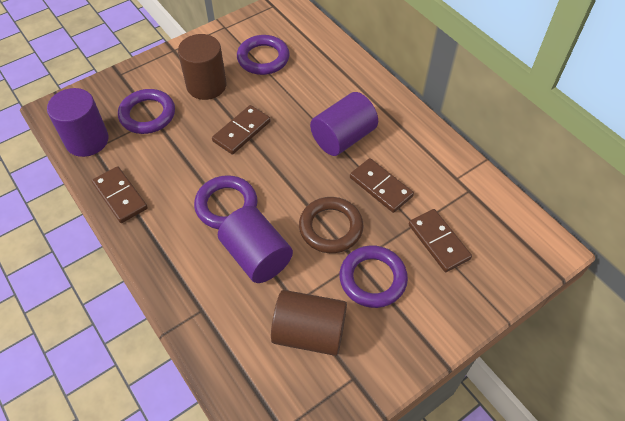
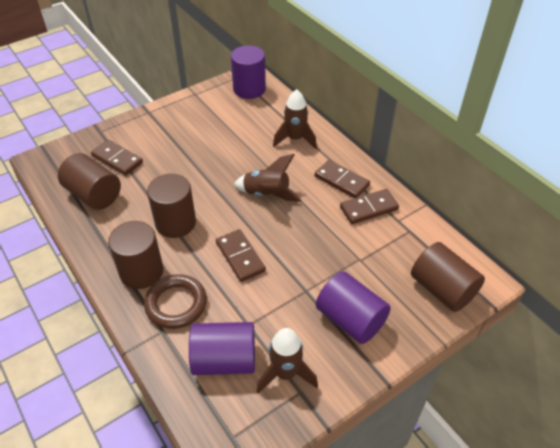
brown cylinder: 2 -> 4
brown rocket: 0 -> 3
purple ring: 4 -> 0

